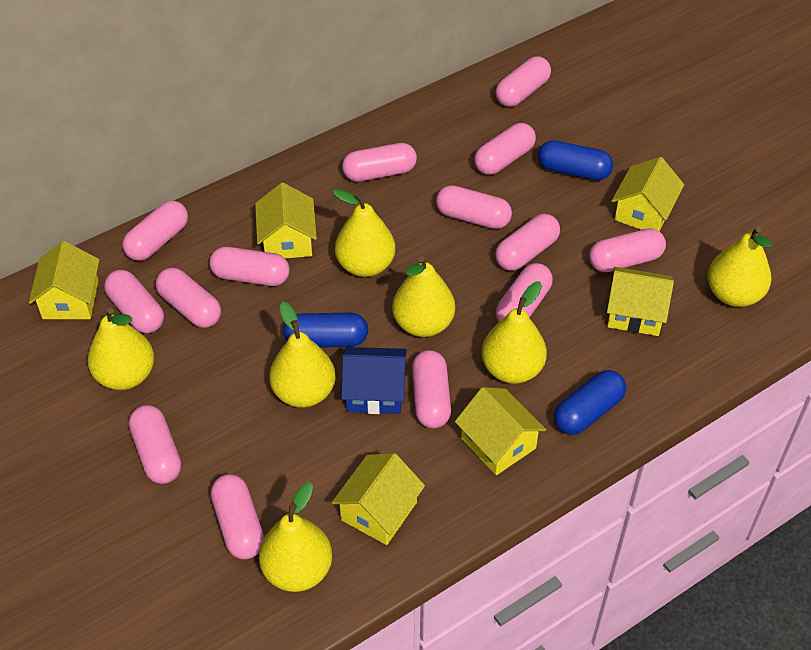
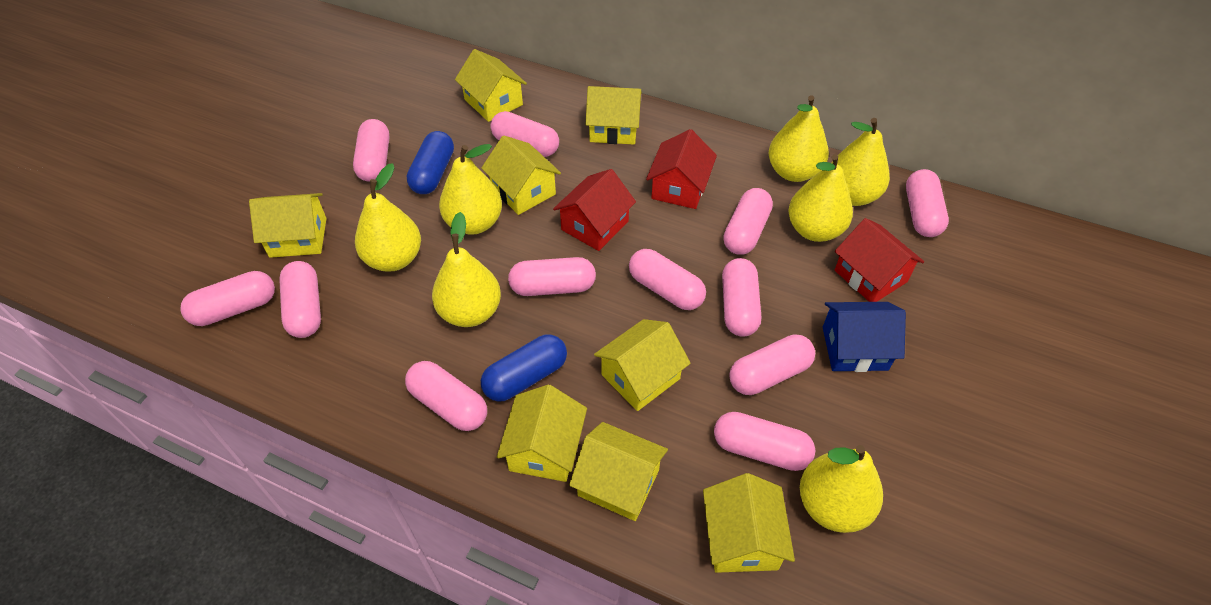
blue capsule: 3 -> 2
pink capsule: 14 -> 12
red house: 0 -> 3
yellow house: 6 -> 8

